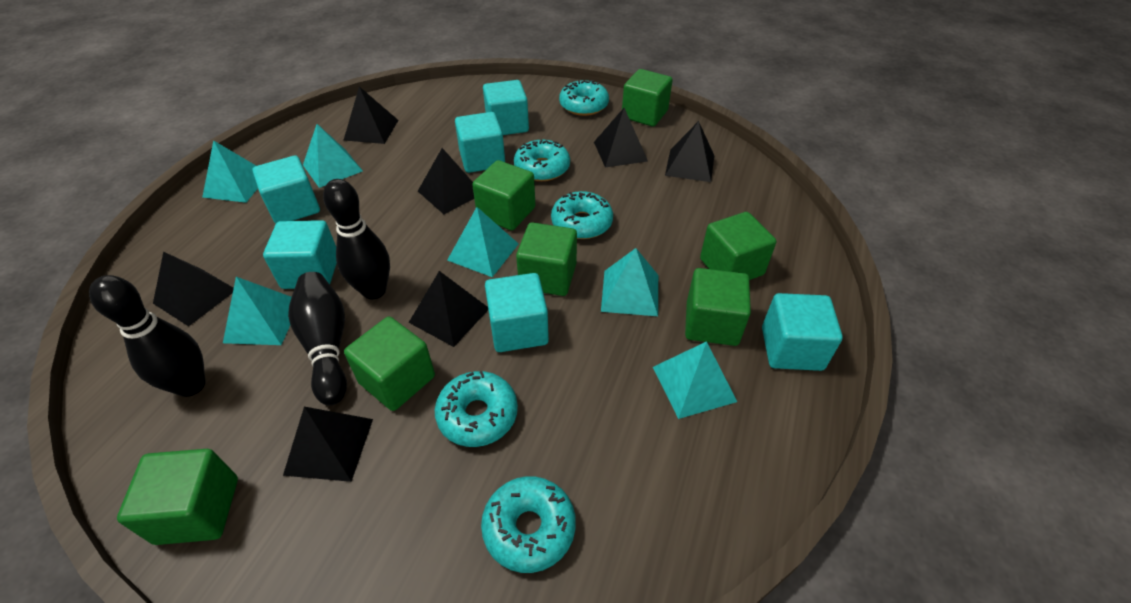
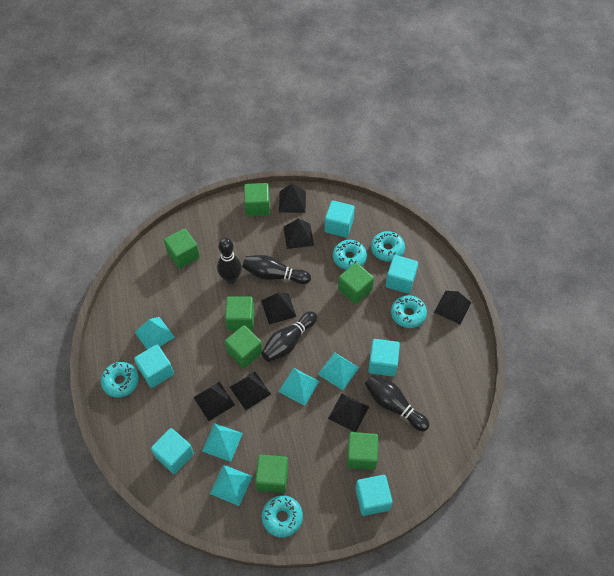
black bowling pin: 3 -> 4
turquoise pyramid: 6 -> 5

